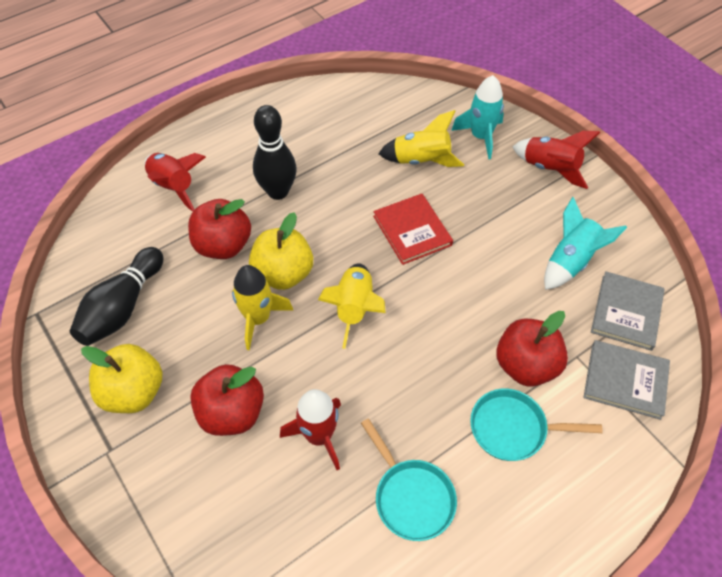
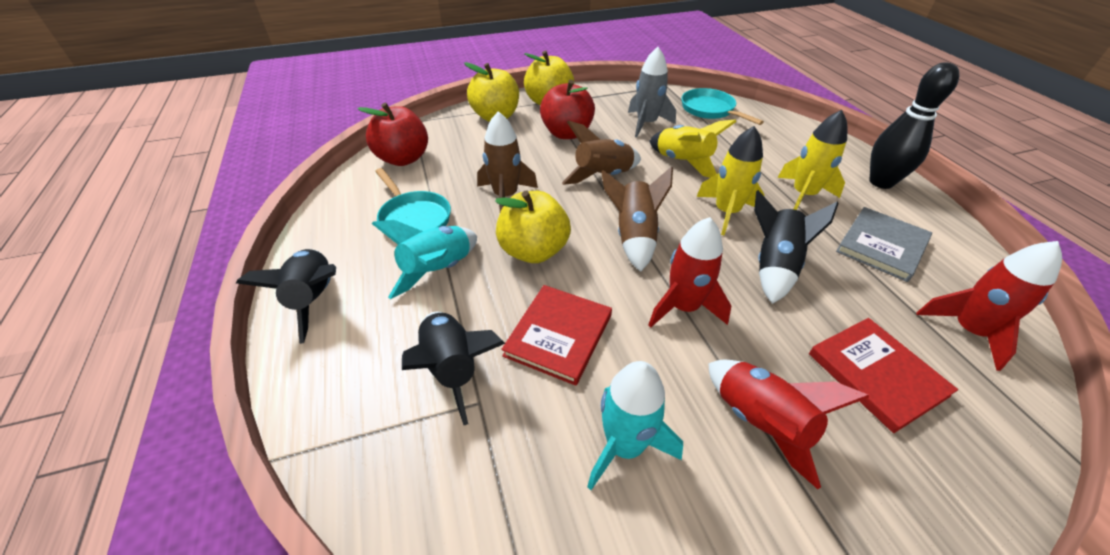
black bowling pin: 2 -> 1
black rocket: 0 -> 3
brown rocket: 0 -> 3
grey book: 2 -> 1
grey rocket: 0 -> 1
red apple: 3 -> 2
red book: 1 -> 2
yellow apple: 2 -> 3

